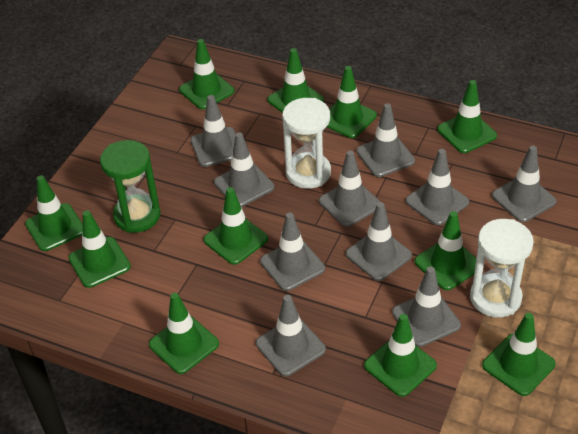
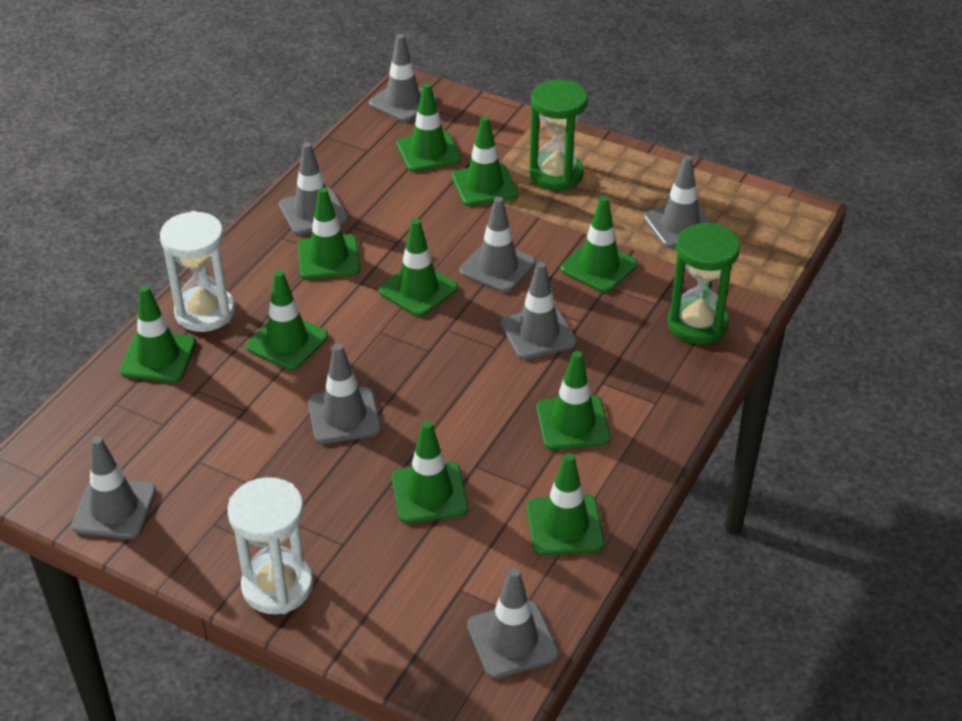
green hourglass: 1 -> 2
green traffic cone: 11 -> 10
grey traffic cone: 10 -> 8

